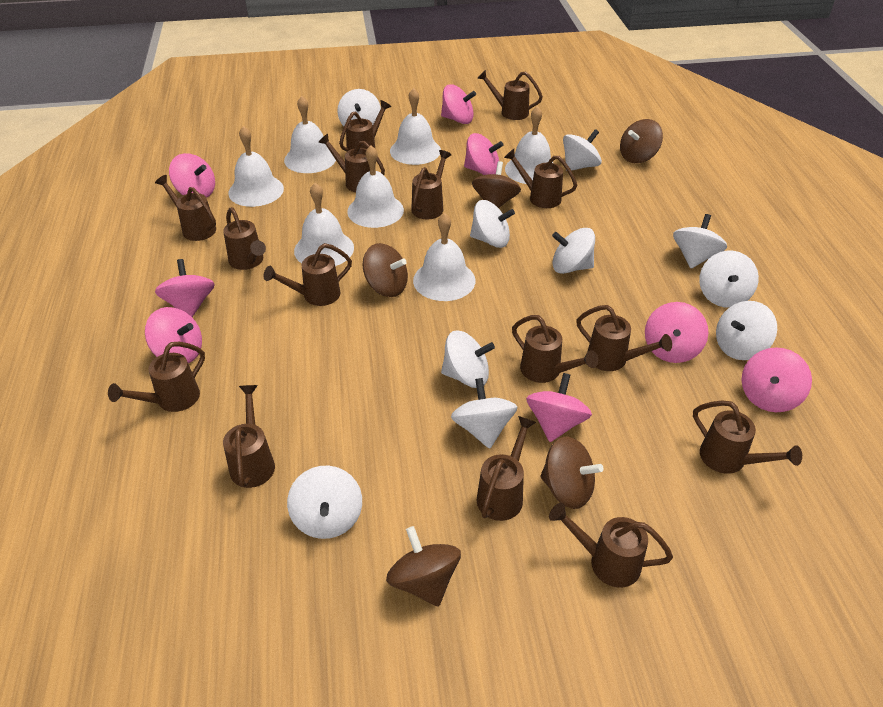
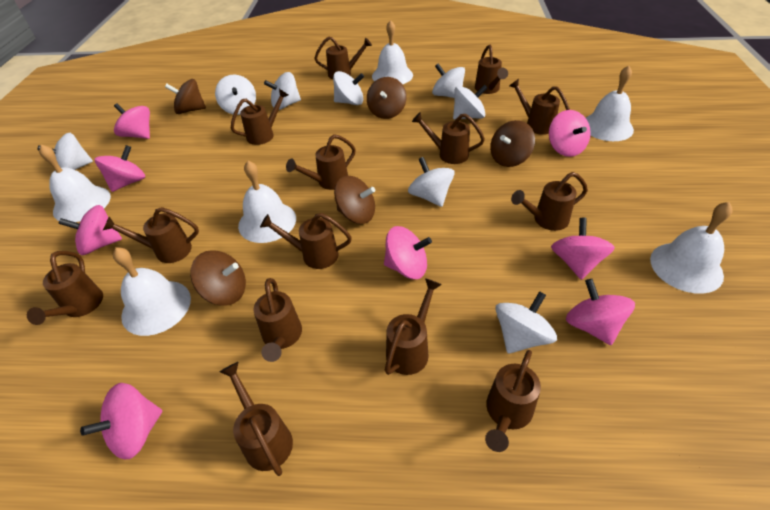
brown watering can: 15 -> 14
white bell: 7 -> 6
white spinning top: 10 -> 8

